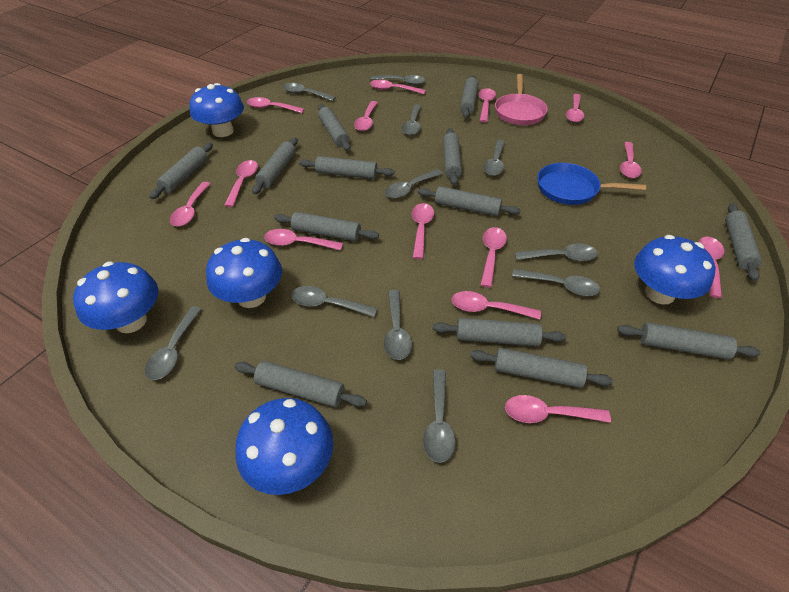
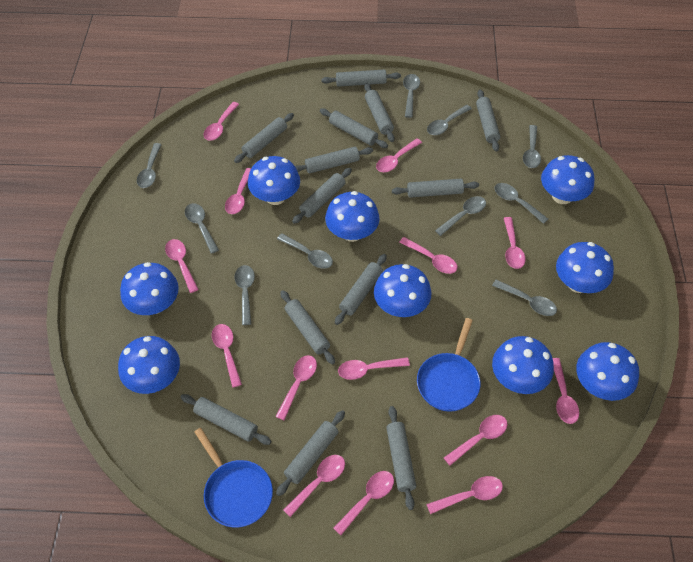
blue mushroom: 5 -> 9
blue pan: 1 -> 2
grey spoon: 11 -> 10
pink pan: 1 -> 0

